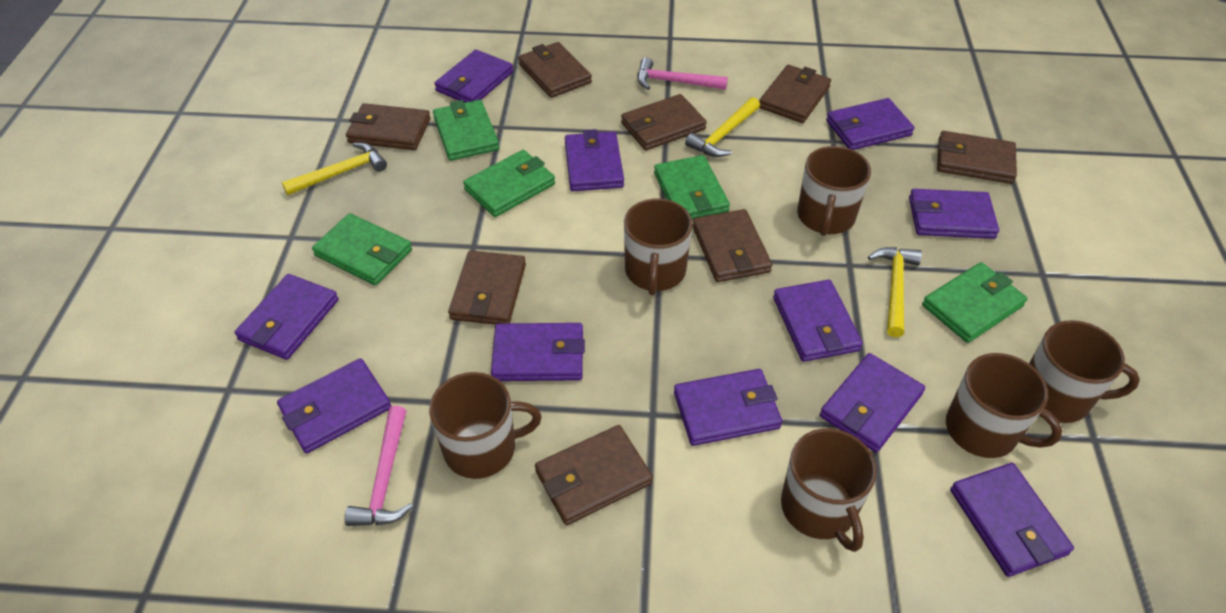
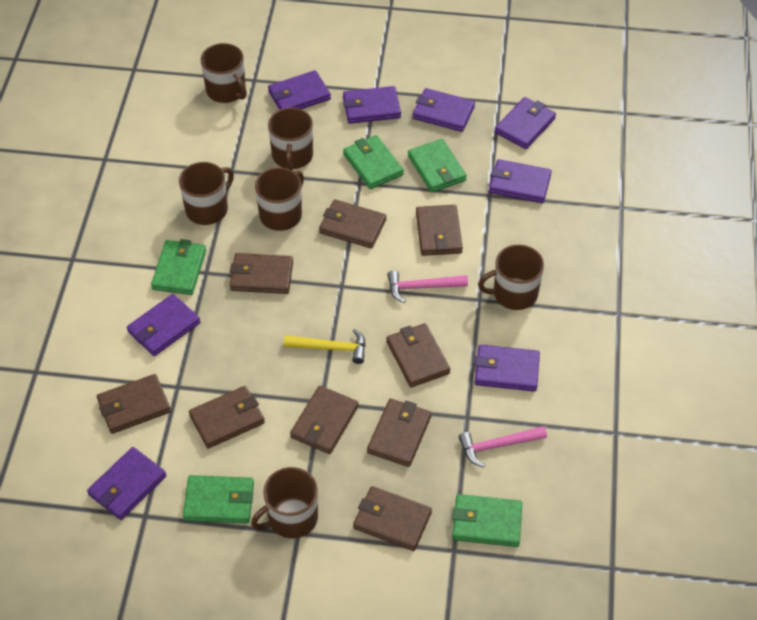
brown wallet: 8 -> 9
purple wallet: 11 -> 8
yellow hammer: 3 -> 1

